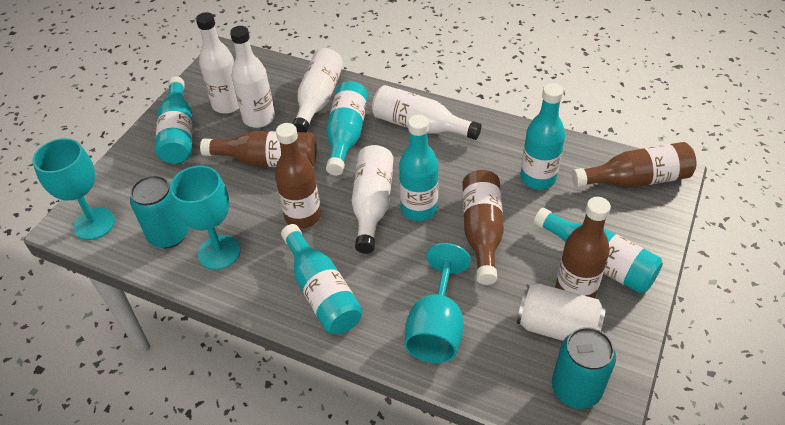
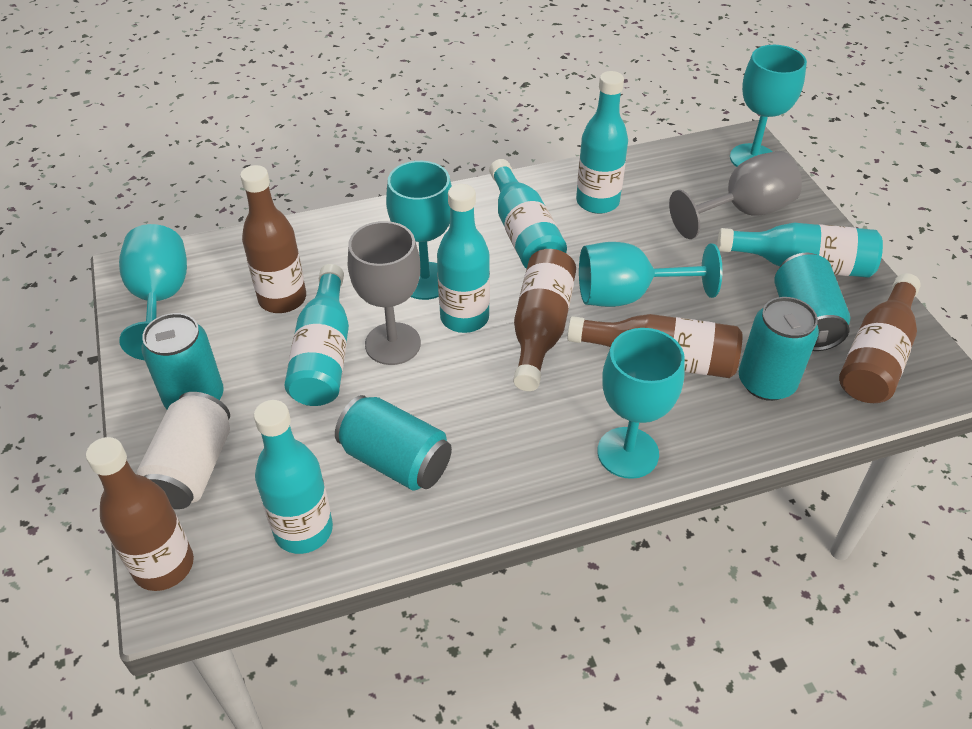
grey goblet: 0 -> 2
turquoise can: 2 -> 4
turquoise goblet: 3 -> 5
white bottle: 5 -> 0

